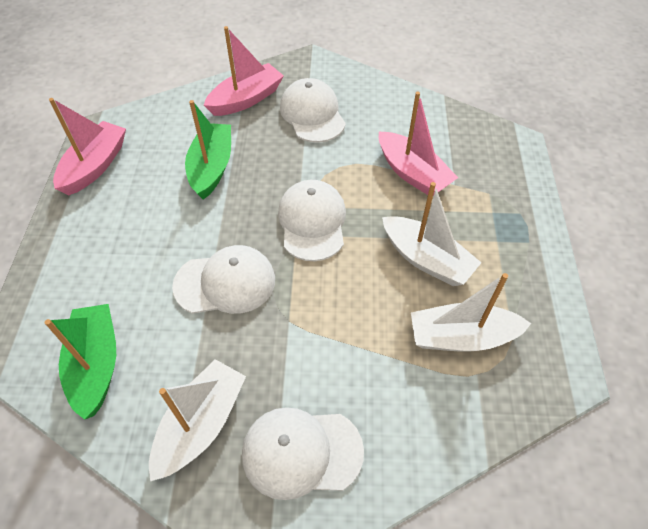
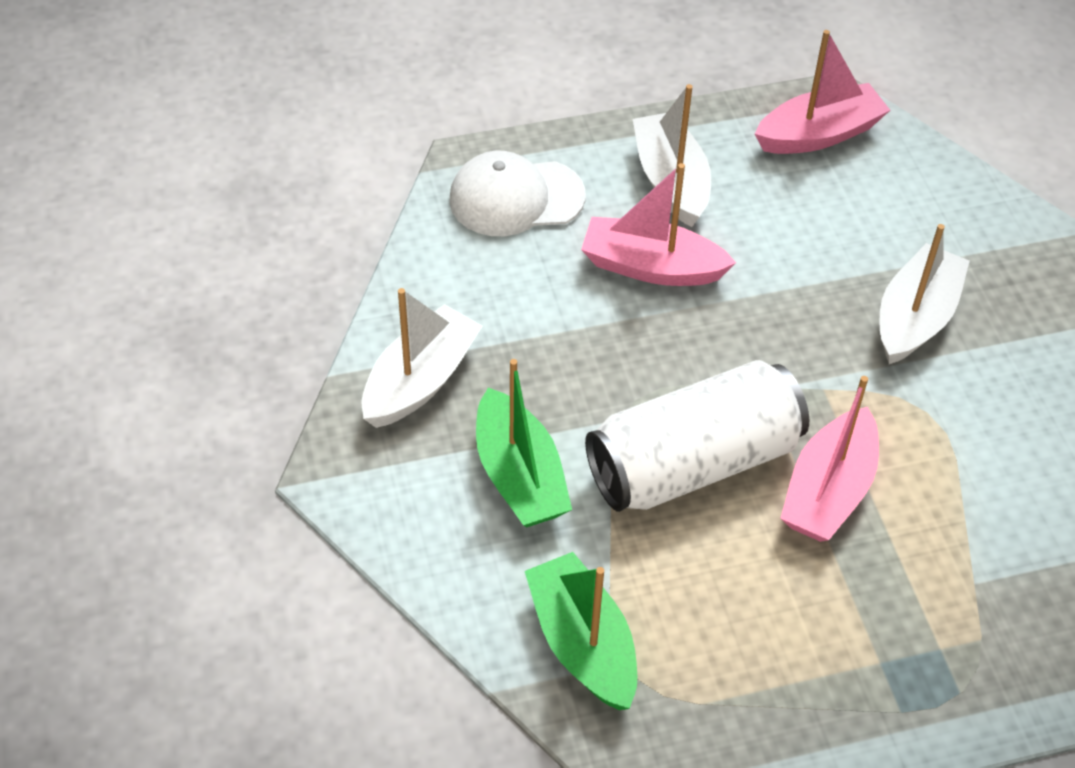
white can: 0 -> 1
white cap: 4 -> 1

